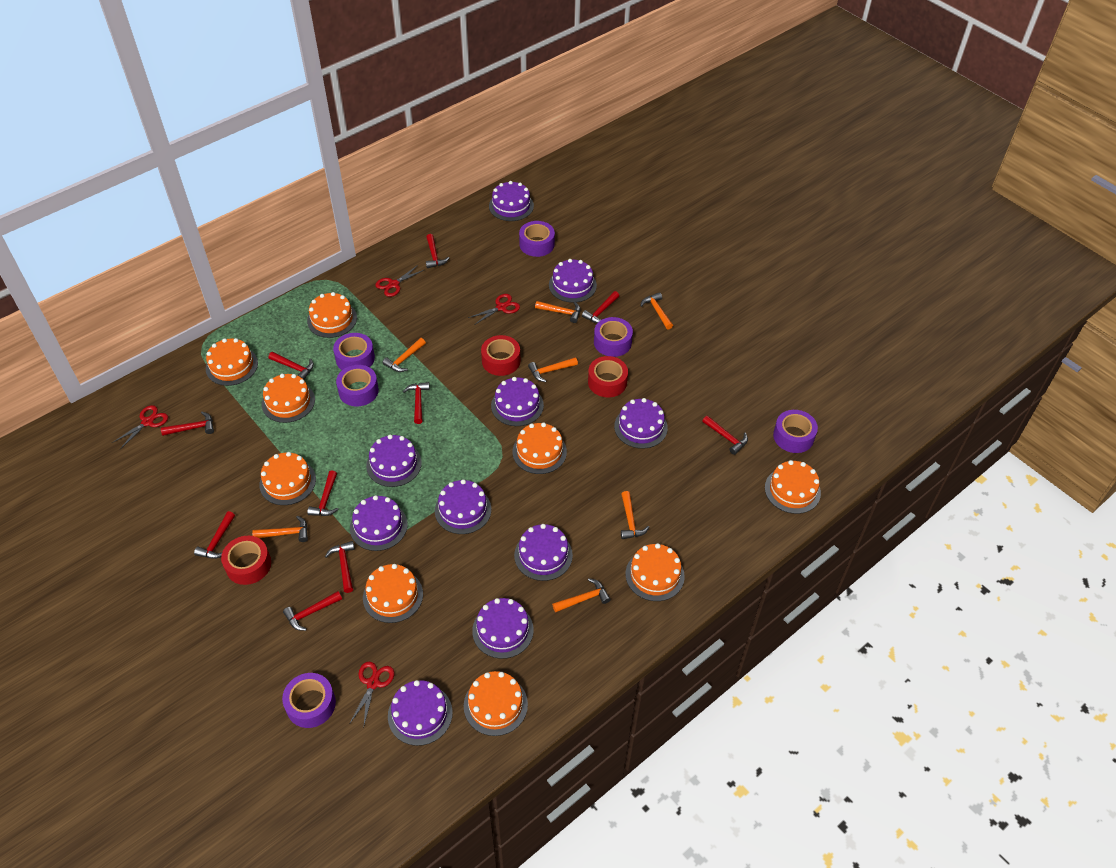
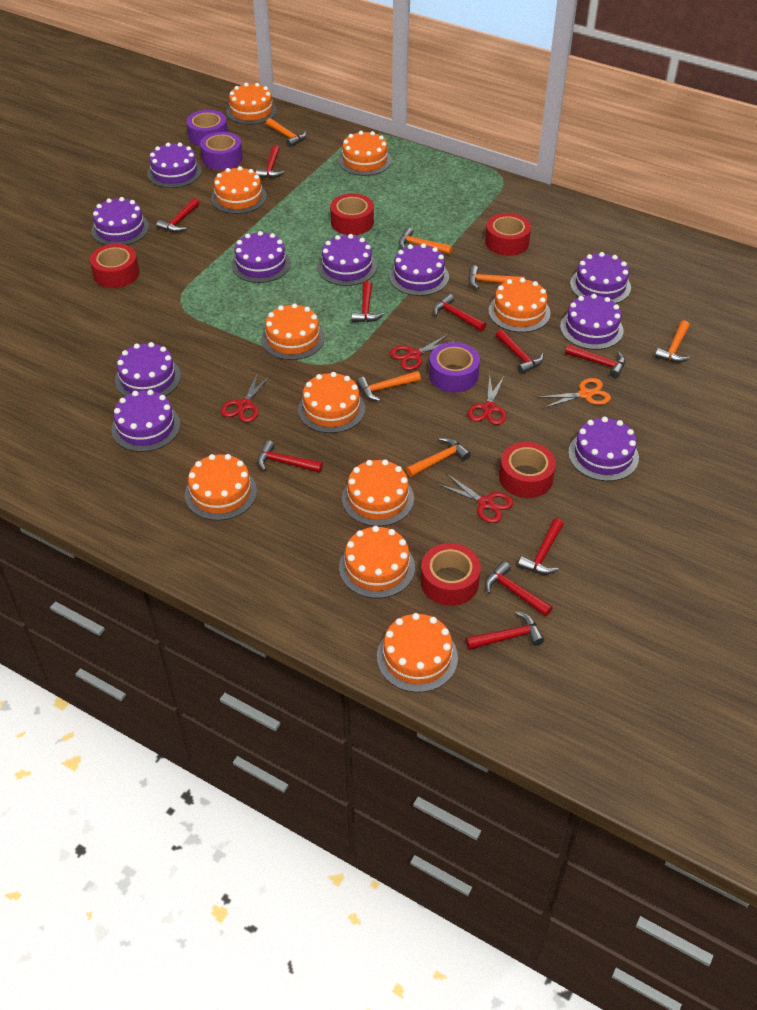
orange cake: 9 -> 10
orange hammer: 7 -> 6
orange scissors: 0 -> 1
purple tape: 6 -> 3
red tape: 3 -> 5

